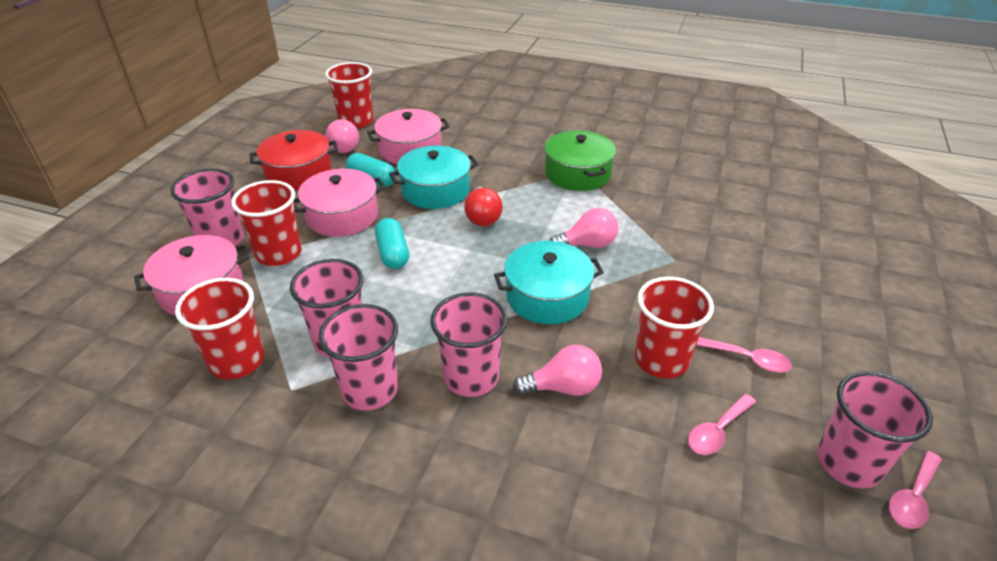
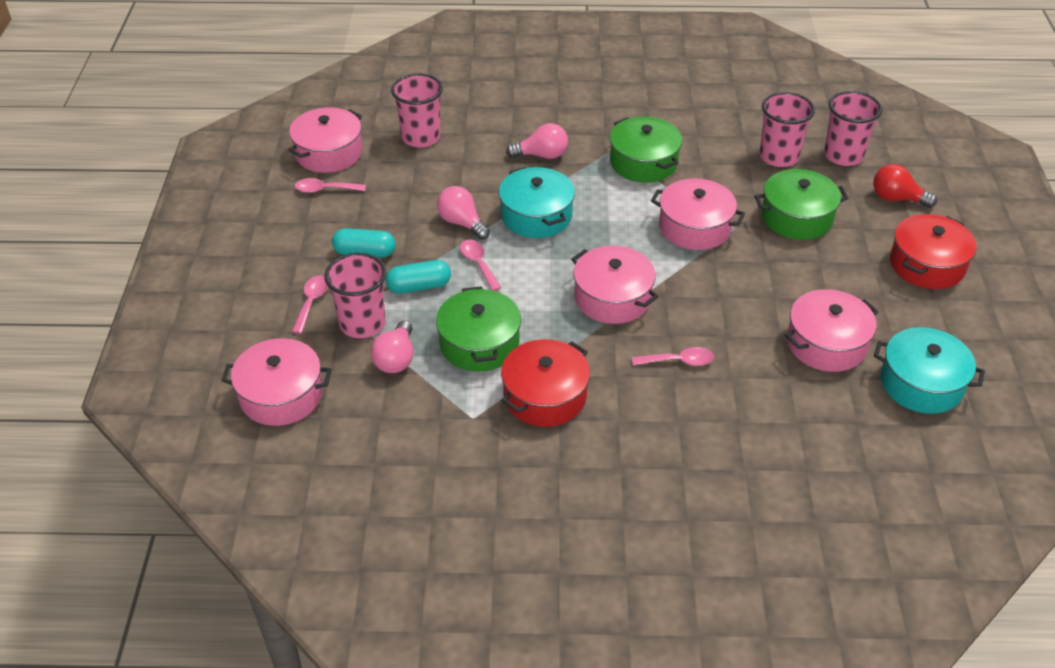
green pot: 1 -> 3
pink cup: 5 -> 4
pink pot: 3 -> 5
pink spoon: 3 -> 4
red cup: 4 -> 0
red pot: 1 -> 2

